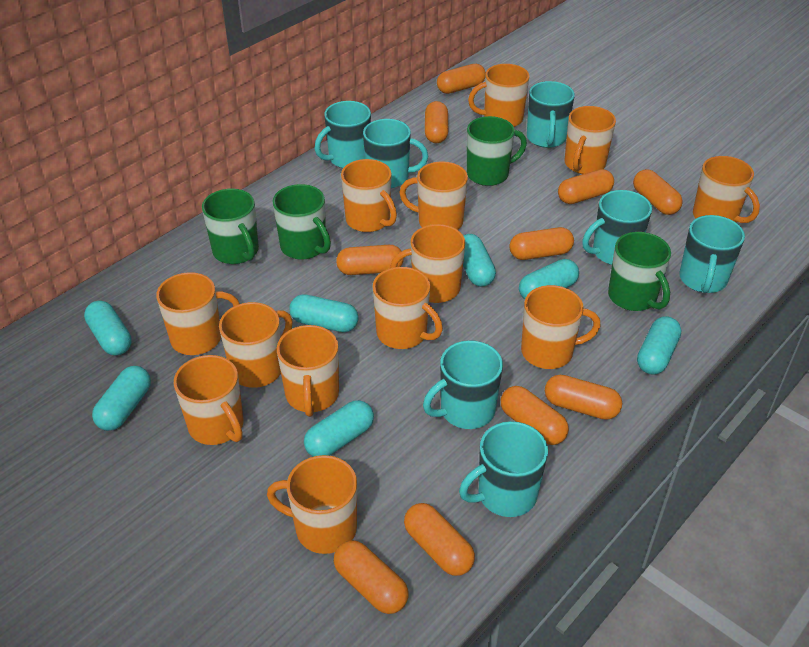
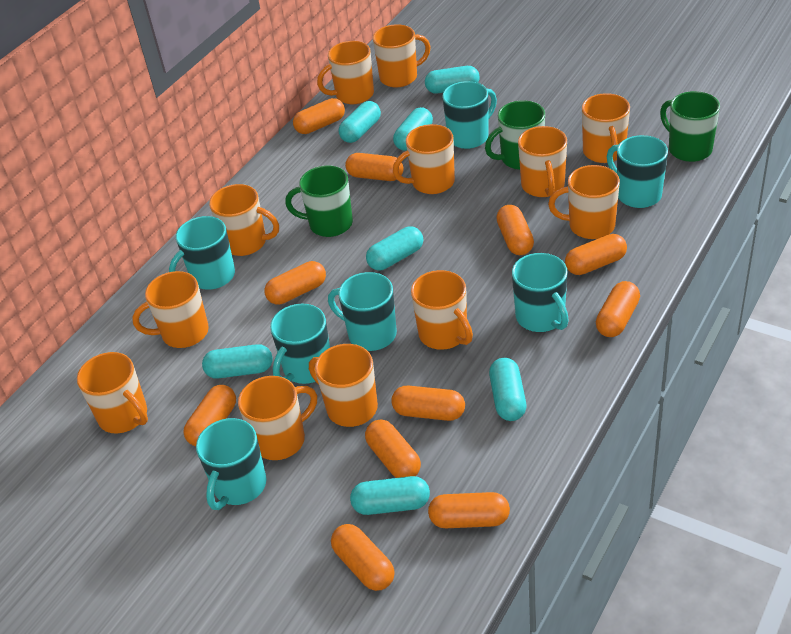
green mug: 4 -> 3
orange capsule: 10 -> 11
orange mug: 13 -> 12

